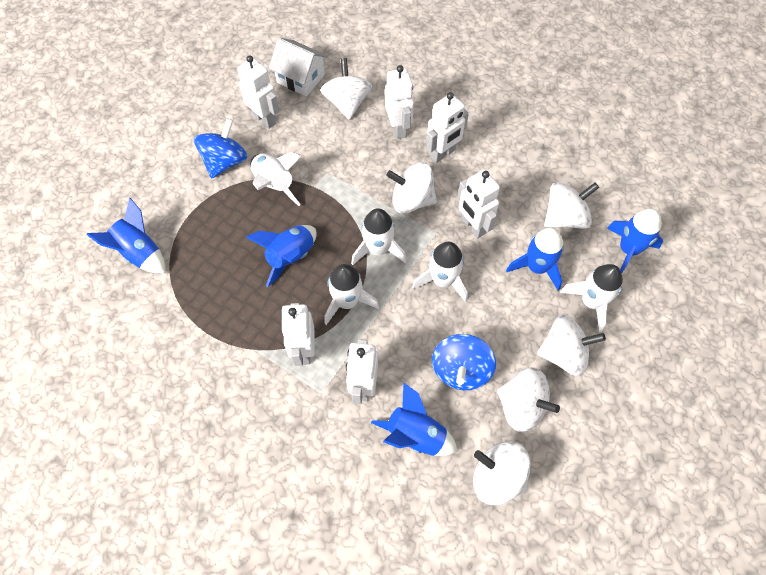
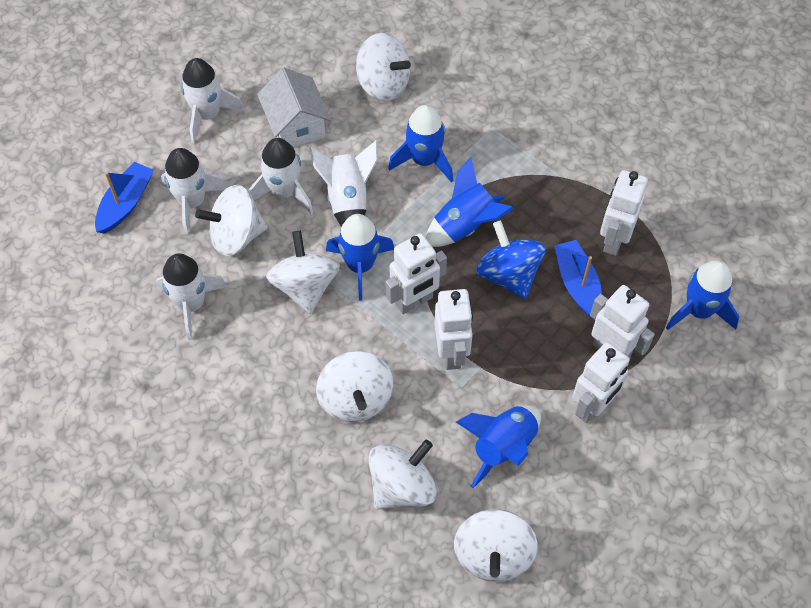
blue boat: 0 -> 2
blue spinning top: 2 -> 1
white robot: 6 -> 5

